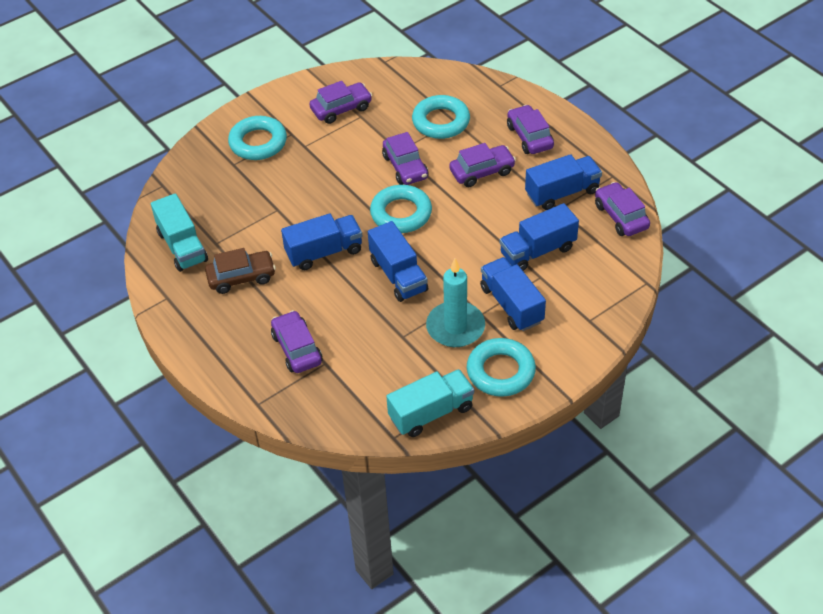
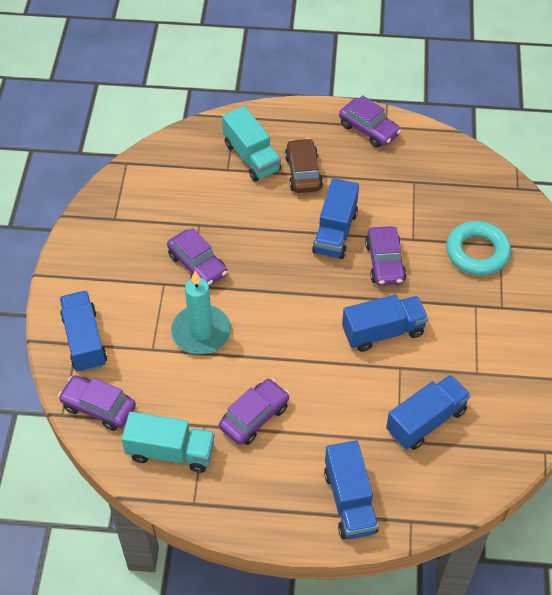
purple car: 6 -> 5
turquoise ring: 4 -> 1

